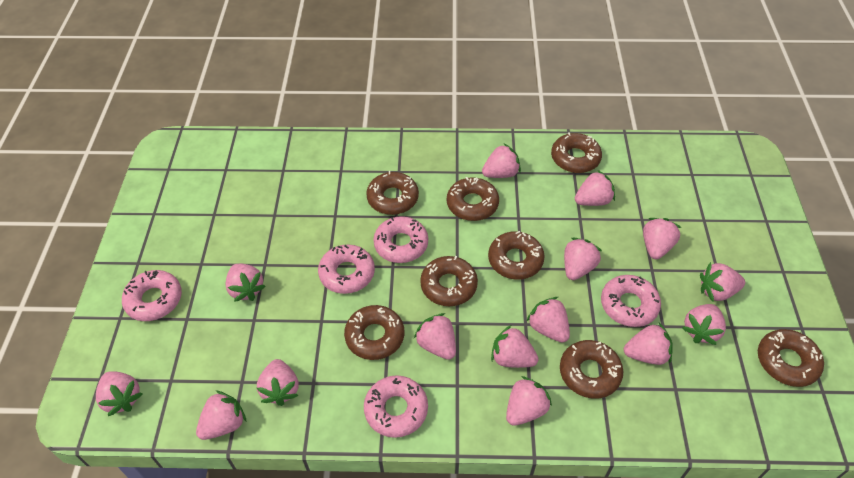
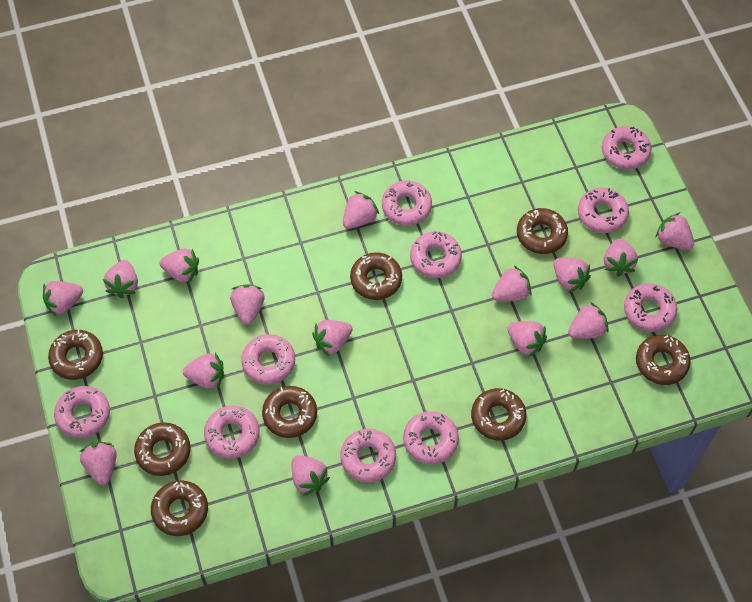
pink donut: 5 -> 10

